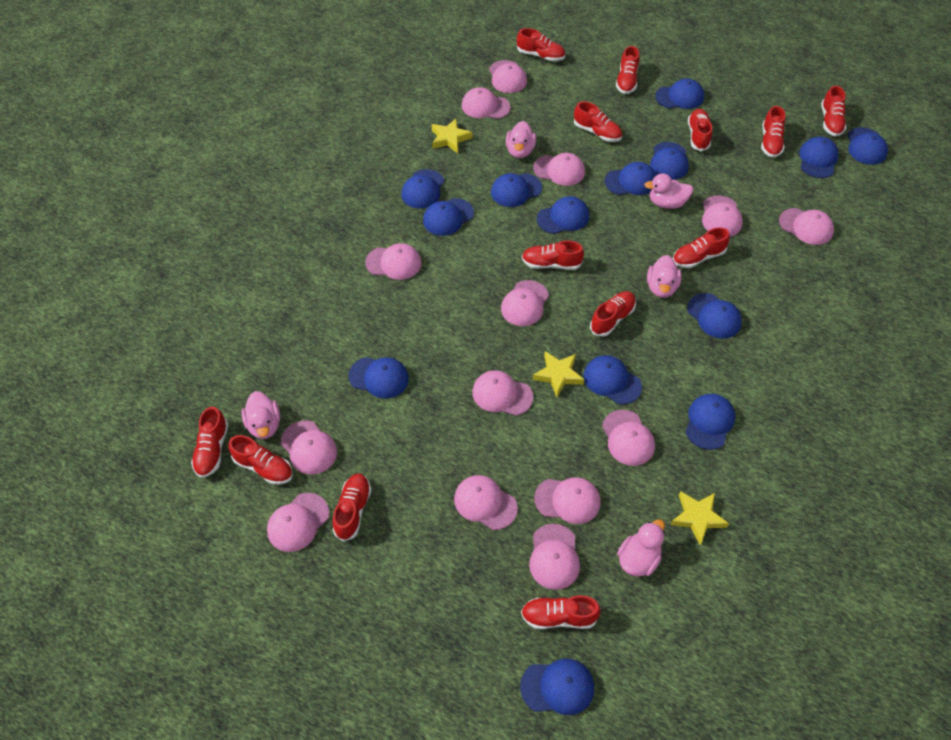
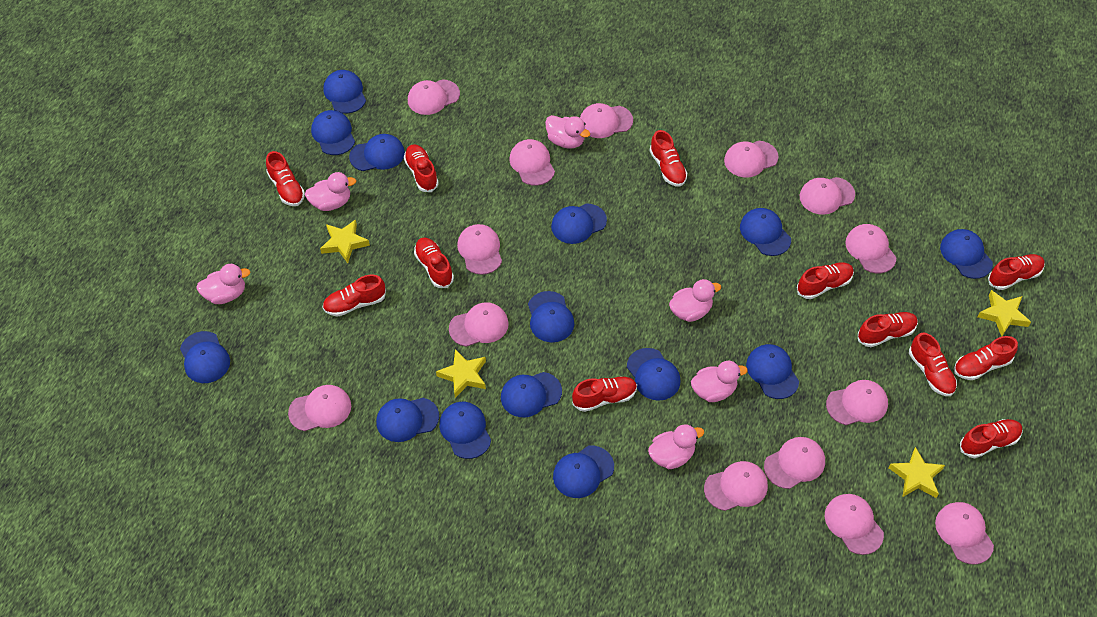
pink duck: 5 -> 6
red shoe: 13 -> 12
yellow star: 3 -> 4

